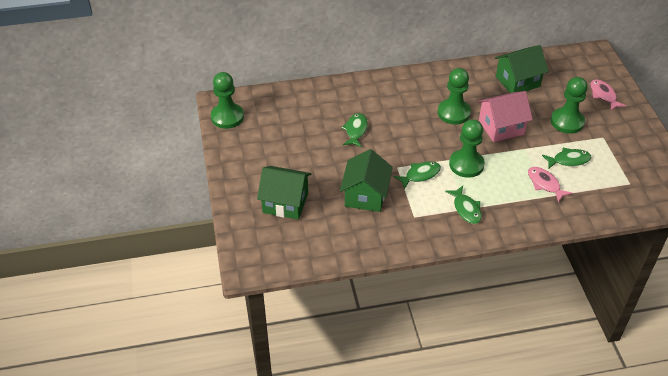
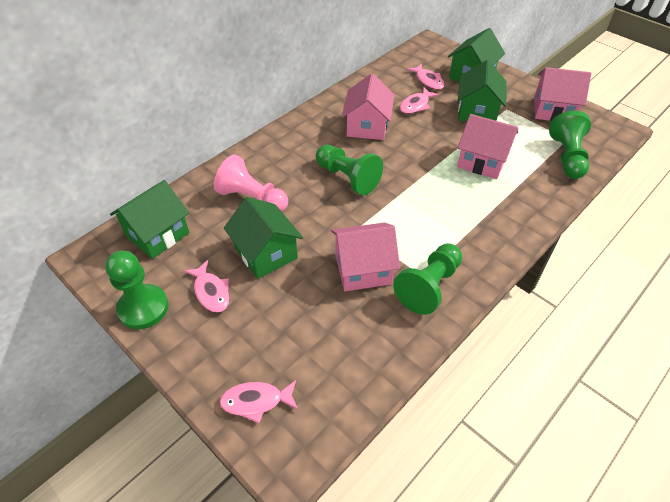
green fish: 4 -> 0
green house: 3 -> 4
pink fish: 2 -> 4
pink house: 1 -> 4
pink pawn: 0 -> 1

